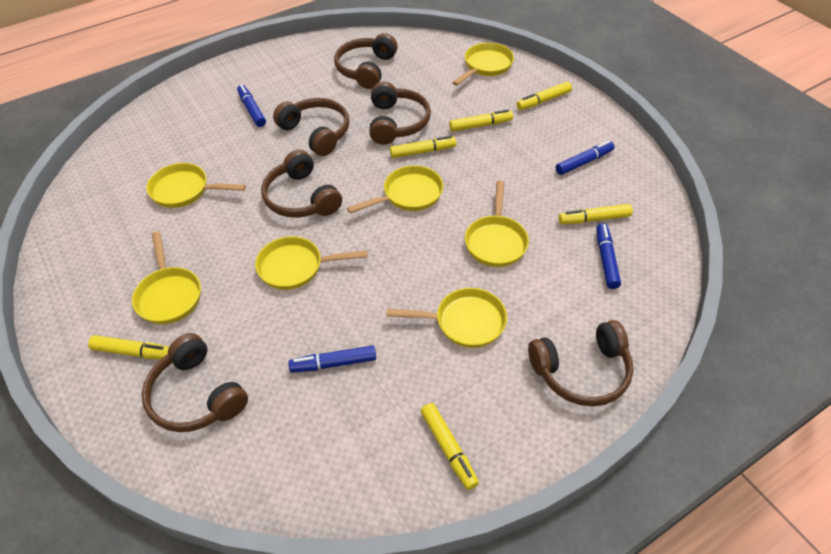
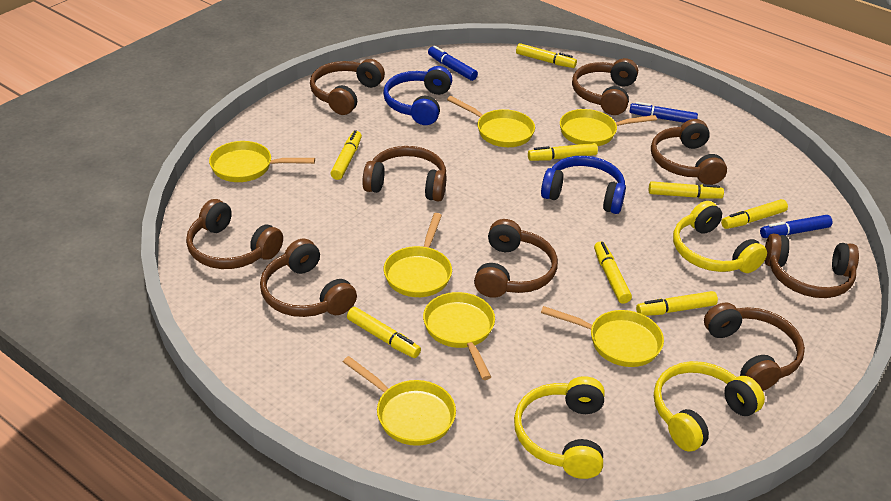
blue headphones: 0 -> 2
blue marker: 4 -> 3
brown headphones: 6 -> 9
yellow headphones: 0 -> 3
yellow marker: 6 -> 8

